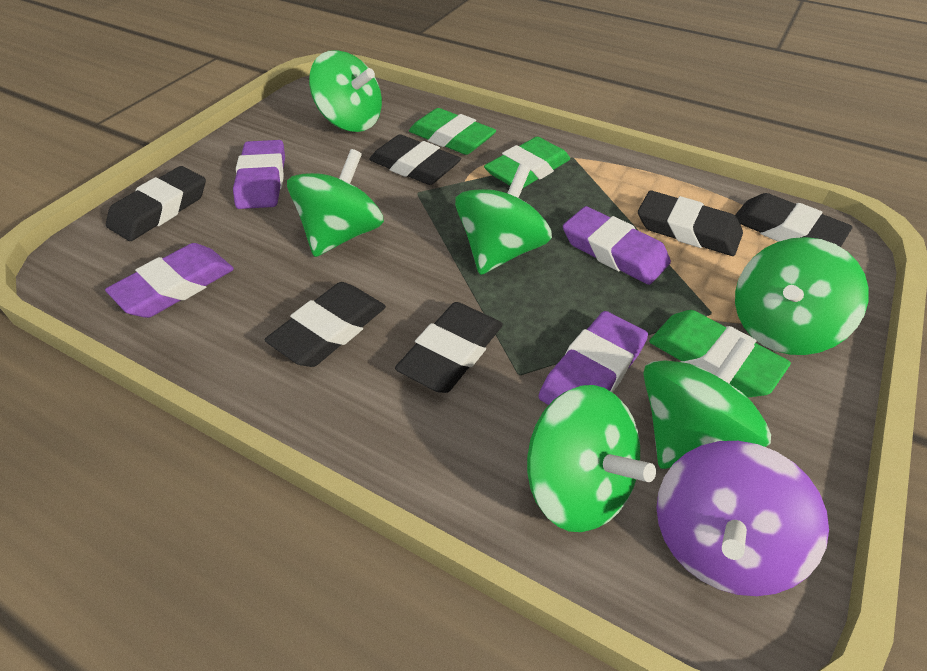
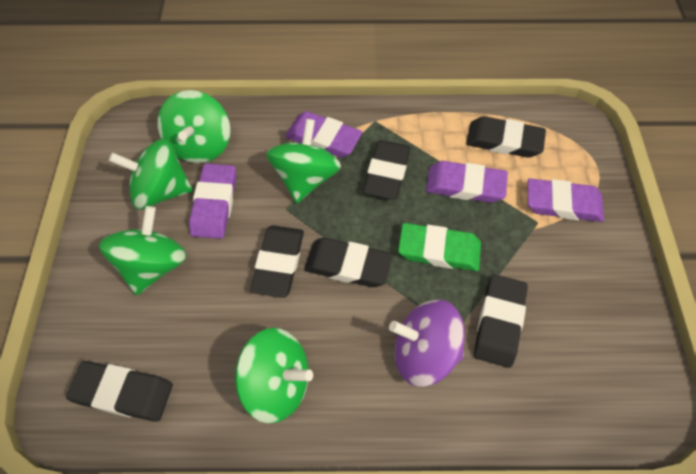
green eraser: 3 -> 1
green spinning top: 6 -> 5

